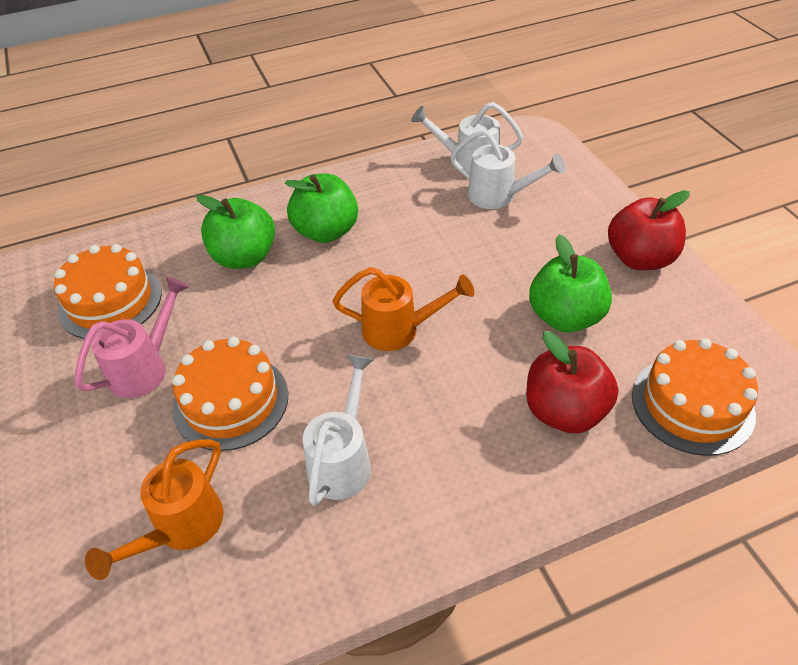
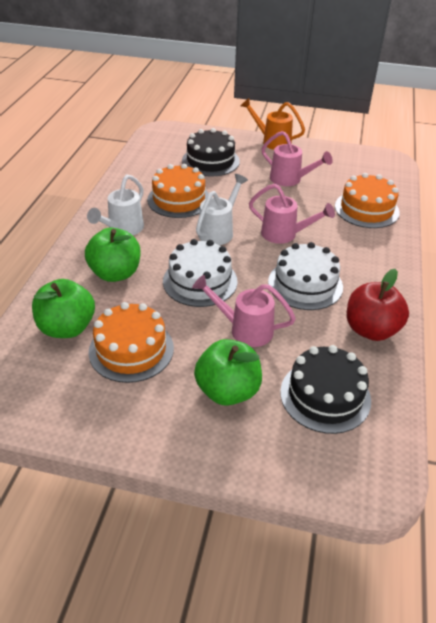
black cake: 0 -> 2
orange watering can: 2 -> 1
pink watering can: 1 -> 3
red apple: 2 -> 1
white cake: 0 -> 2
white watering can: 3 -> 2

